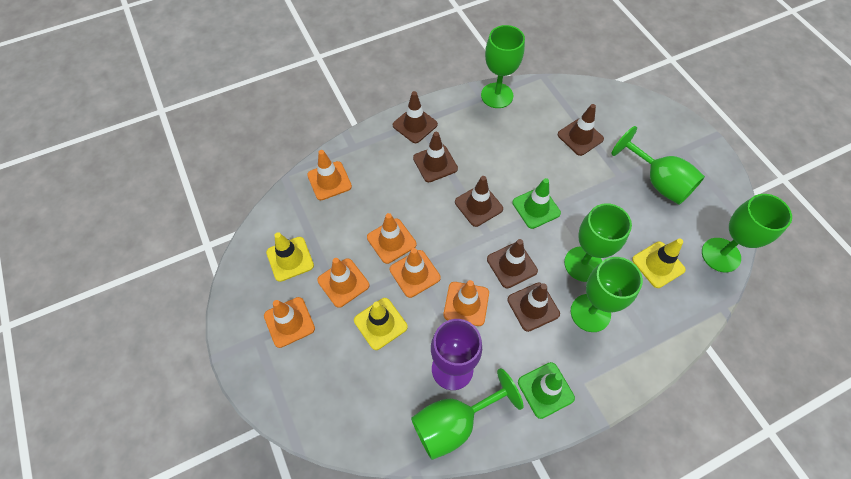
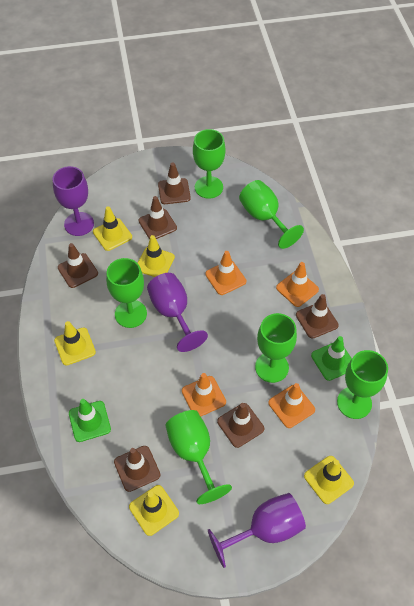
orange traffic cone: 6 -> 4
purple goblet: 1 -> 3
yellow traffic cone: 3 -> 5

